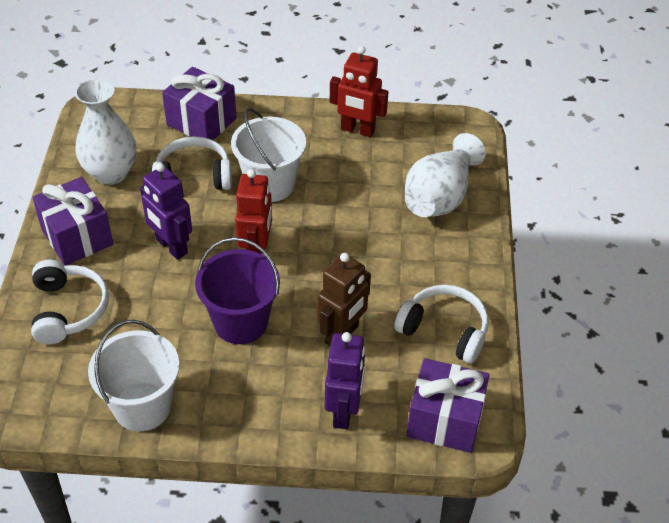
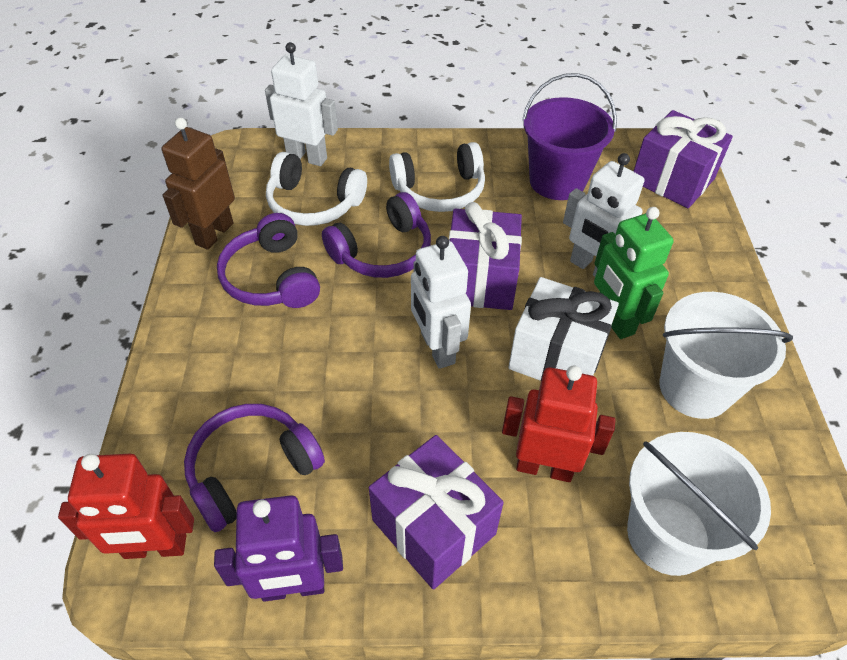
green robot: 0 -> 1
purple headphones: 0 -> 3
purple robot: 2 -> 1
white gift: 0 -> 1
white headphones: 3 -> 2
white robot: 0 -> 3
white vase: 2 -> 0

